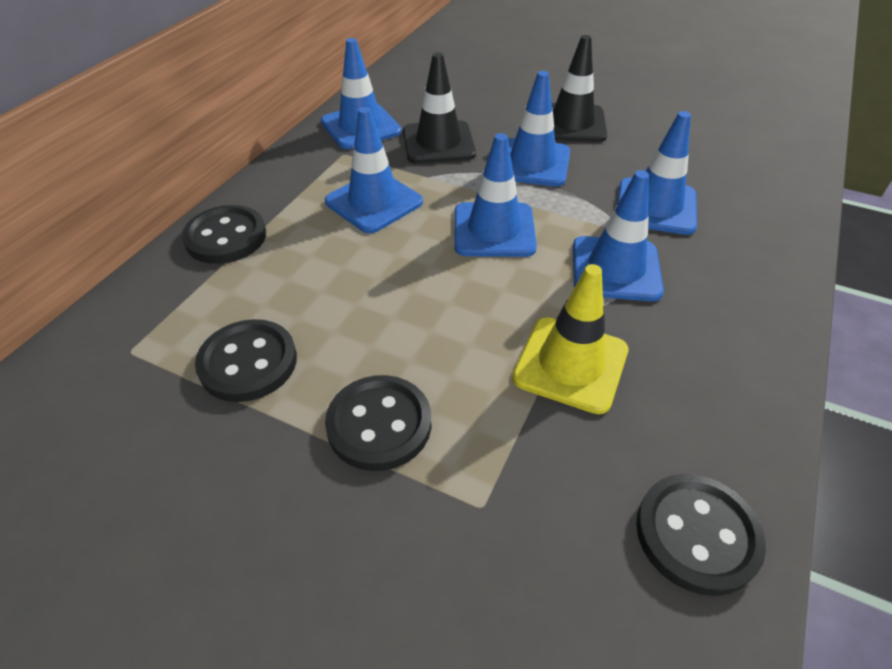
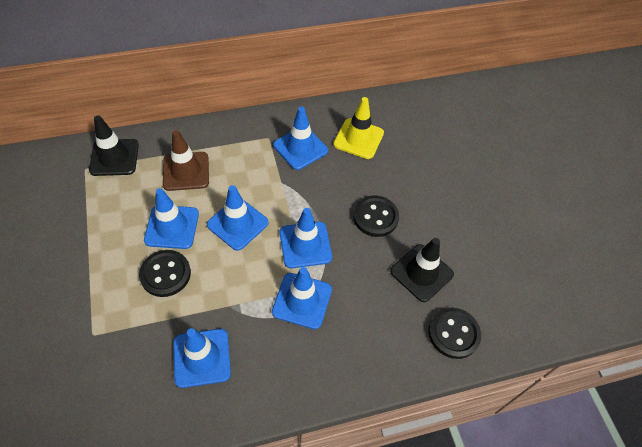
black button: 4 -> 3
brown traffic cone: 0 -> 1

